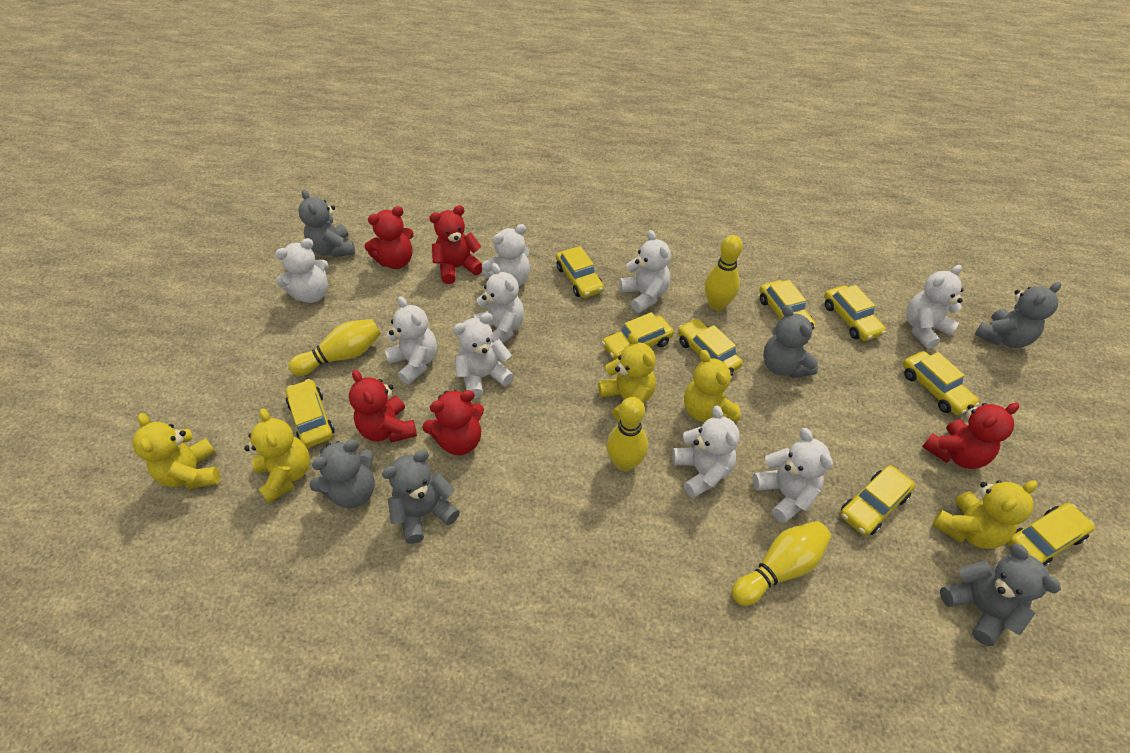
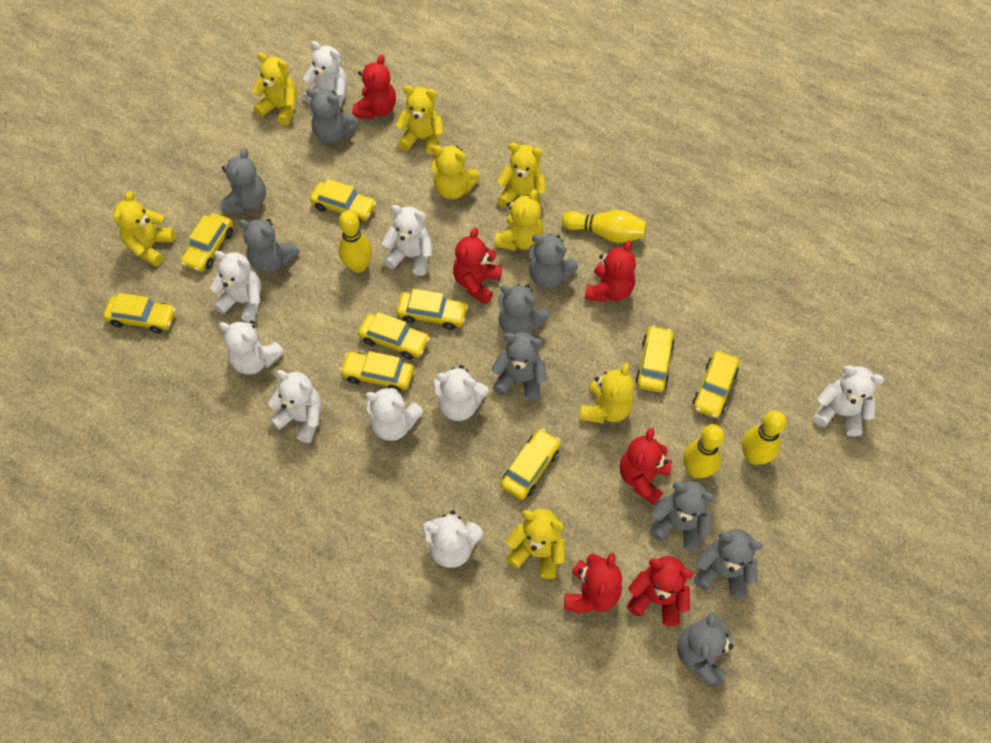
grey teddy bear: 6 -> 9
red teddy bear: 5 -> 6
yellow teddy bear: 5 -> 8

